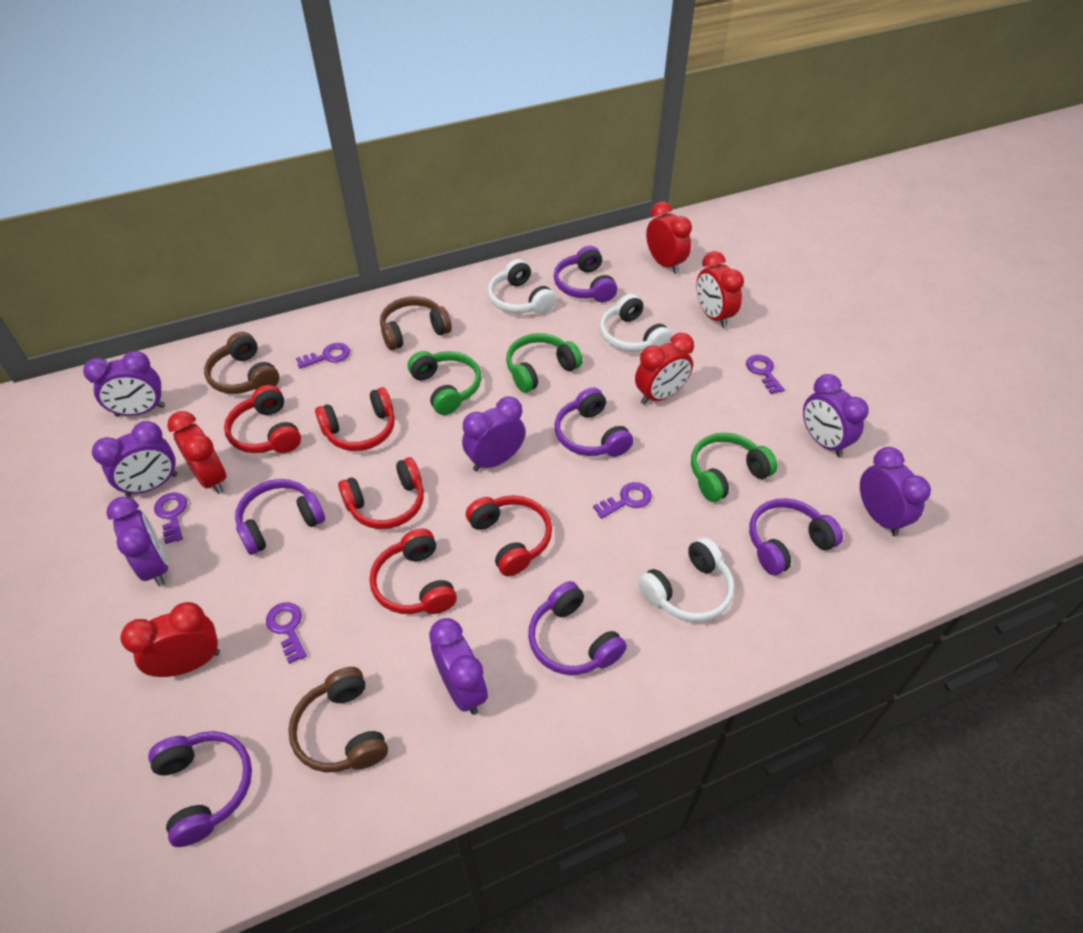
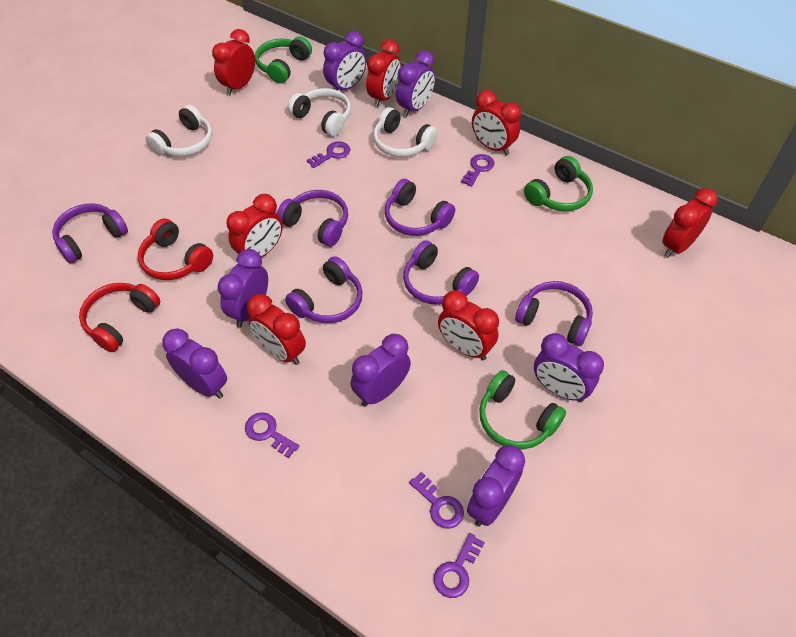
brown headphones: 3 -> 0
red clock: 5 -> 7
red headphones: 5 -> 2

